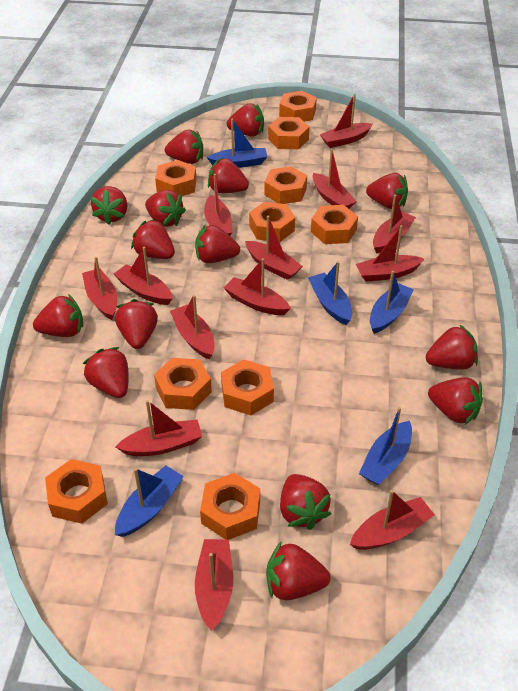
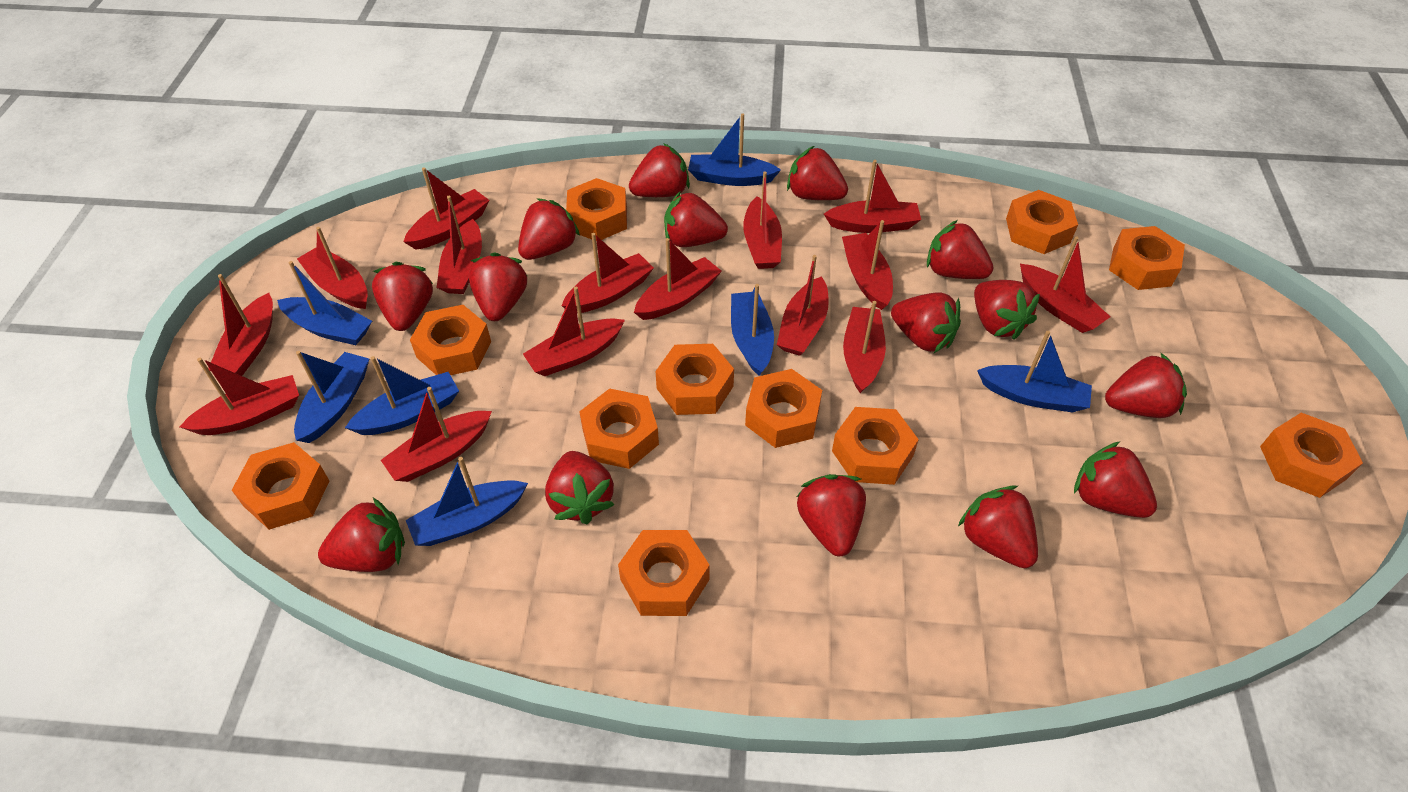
blue boat: 5 -> 7
orange nut: 10 -> 11
red boat: 13 -> 15

